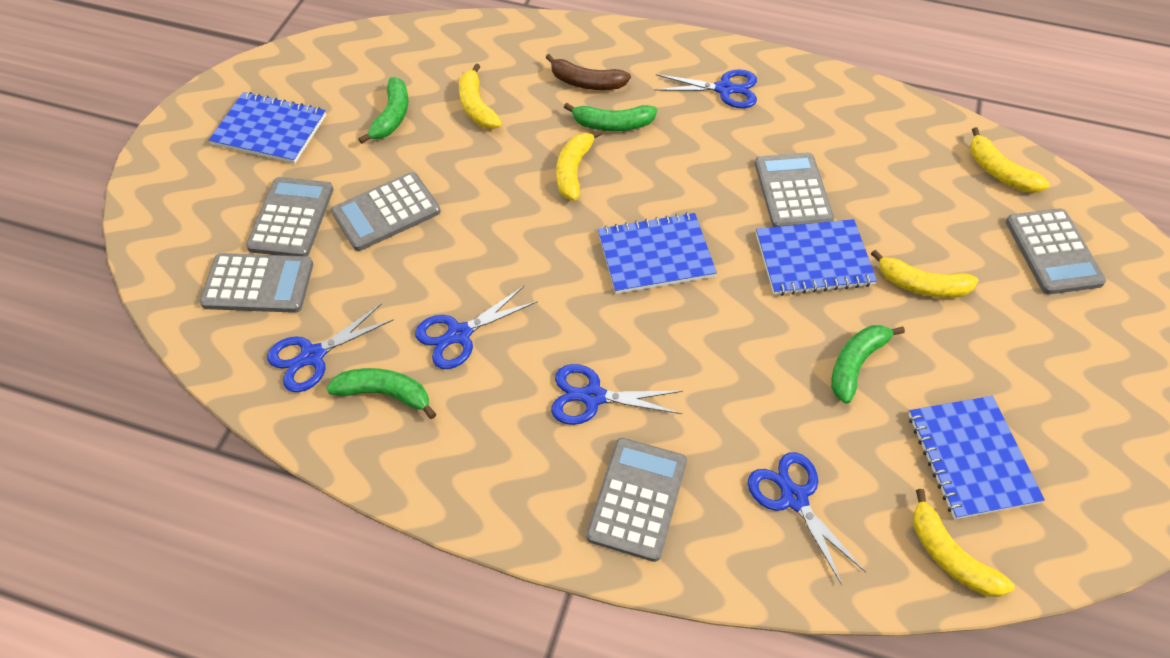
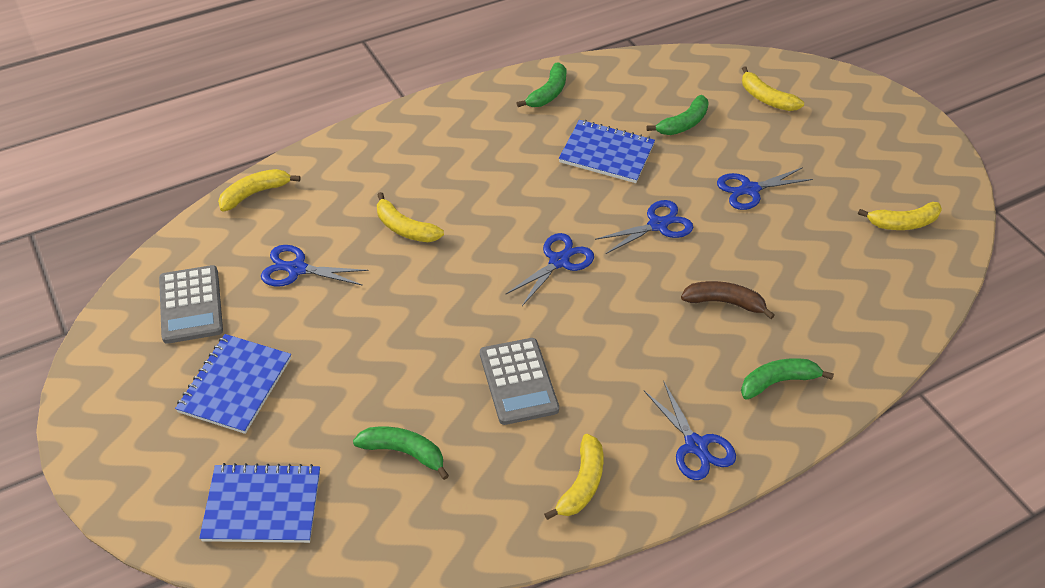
blue notebook: 4 -> 3
grey calculator: 6 -> 2

